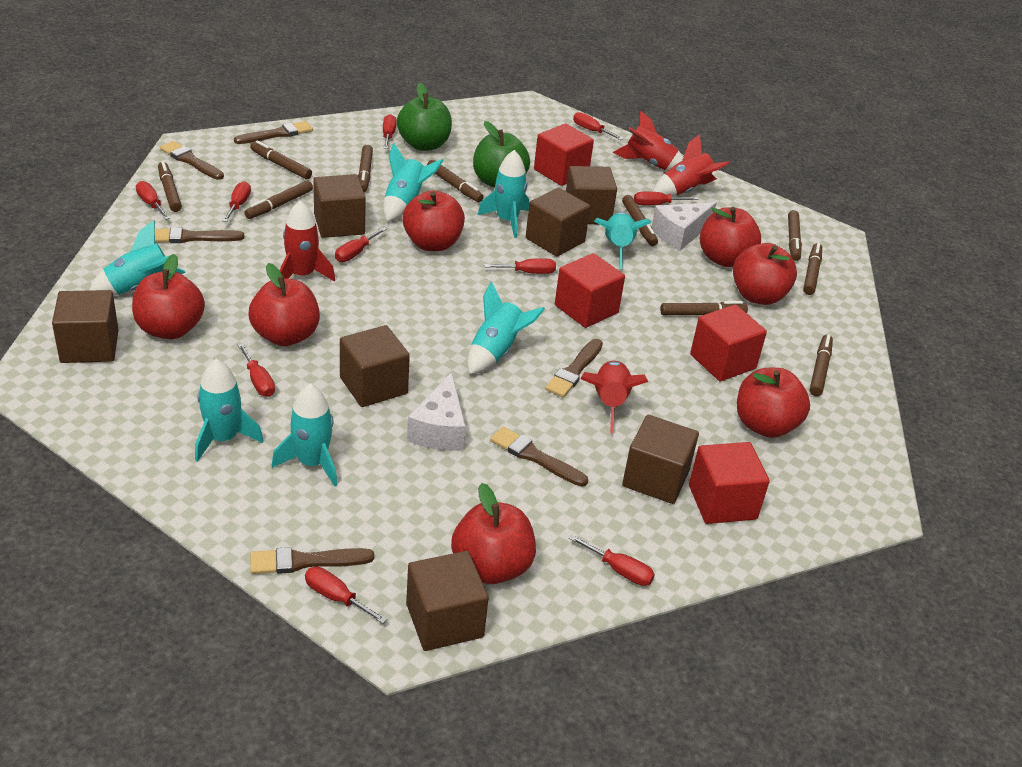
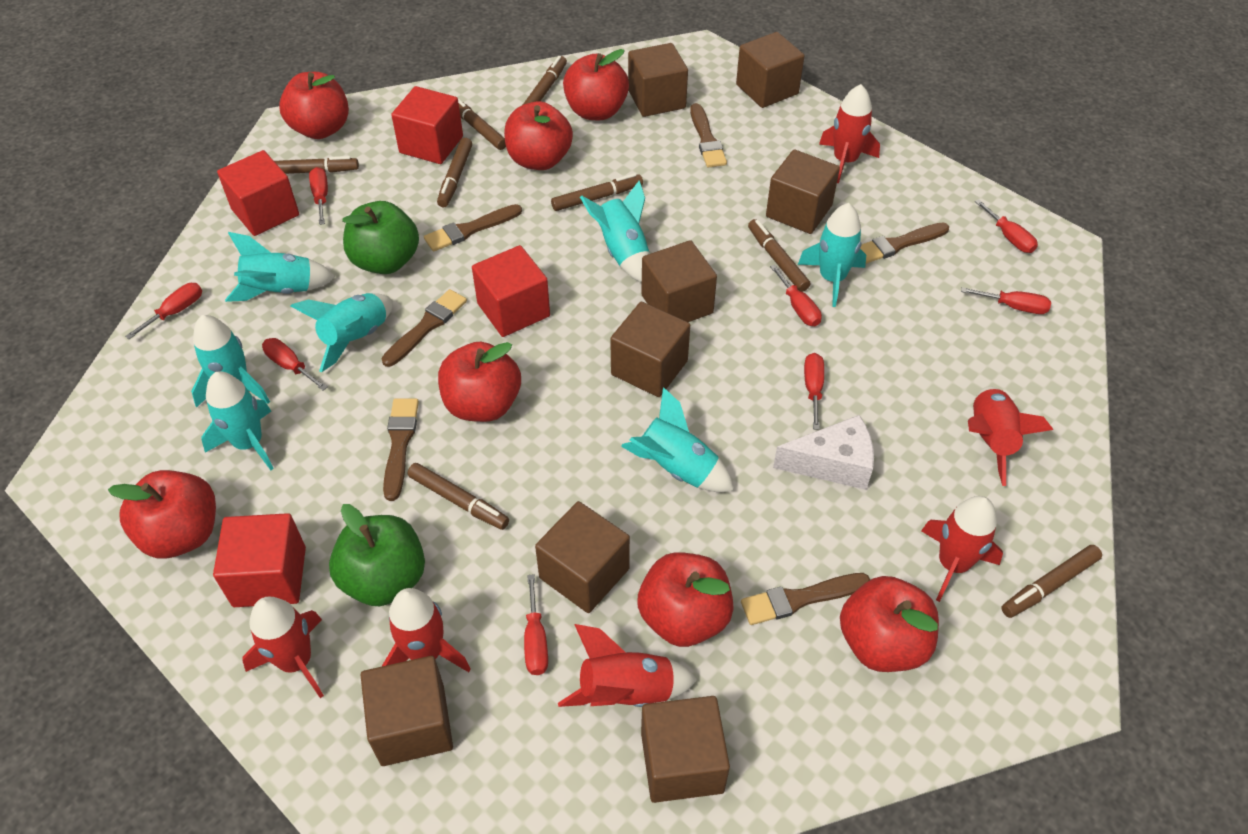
brown cube: 7 -> 8
brown marker: 10 -> 8
red rocket: 4 -> 6
red screwdriver: 10 -> 8
white cheese: 2 -> 1

